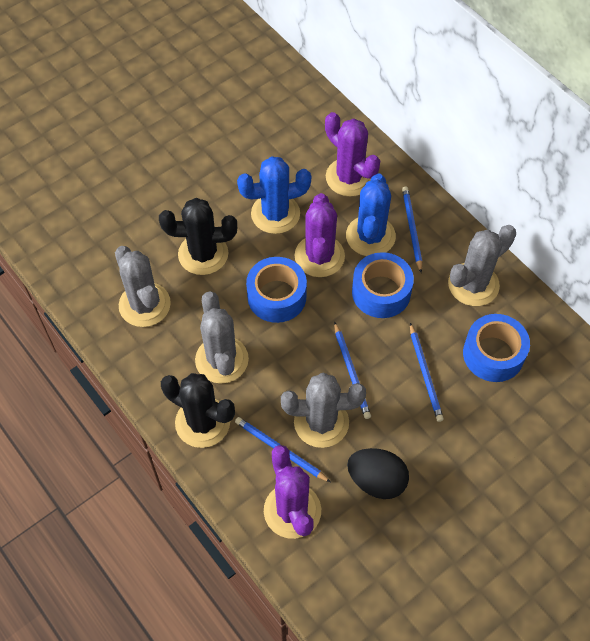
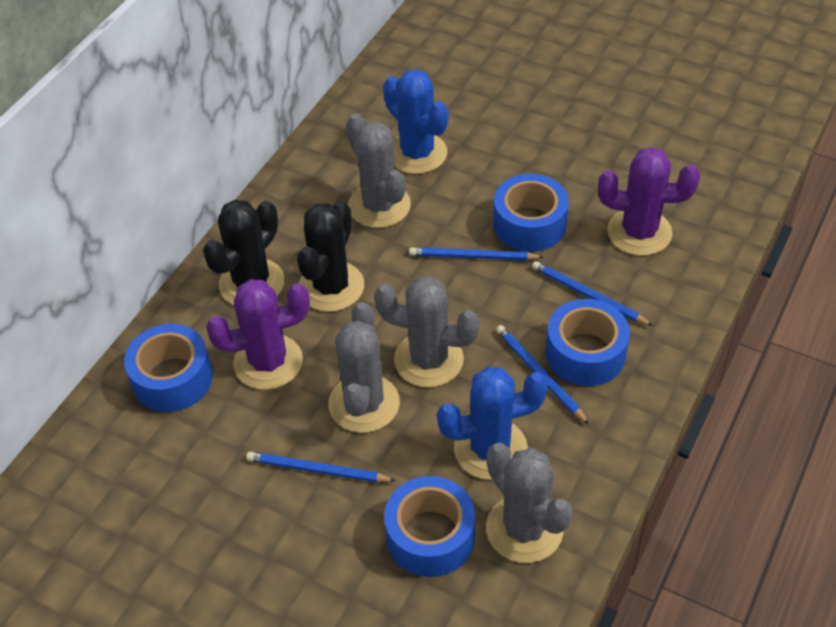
black egg: 1 -> 0
blue tape: 3 -> 4
purple cactus: 3 -> 2

